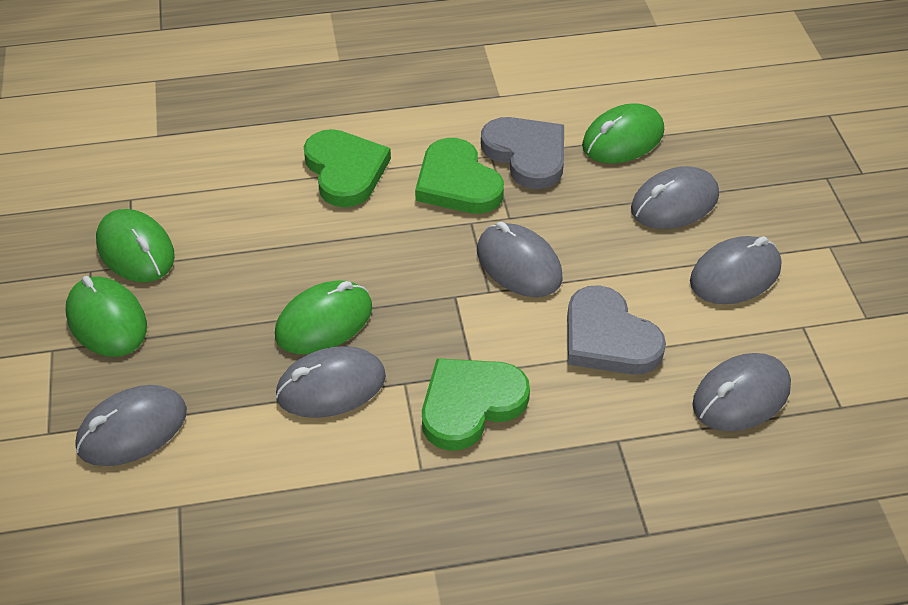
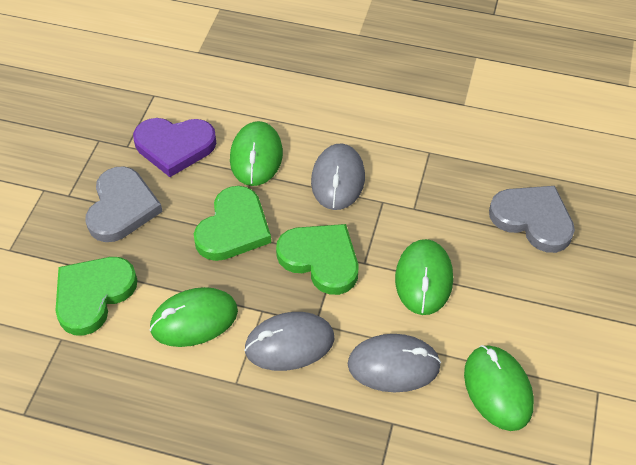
grey mouse: 6 -> 3
purple heart: 0 -> 1

